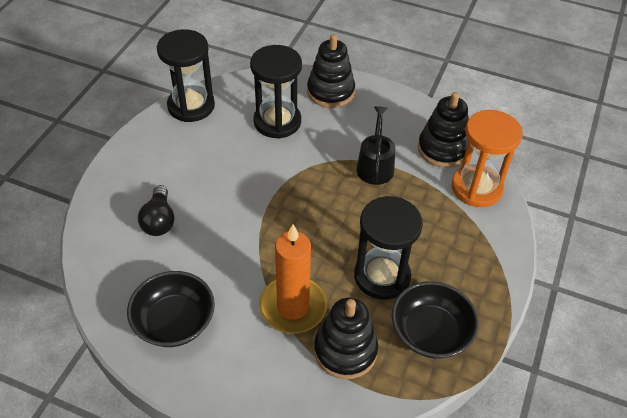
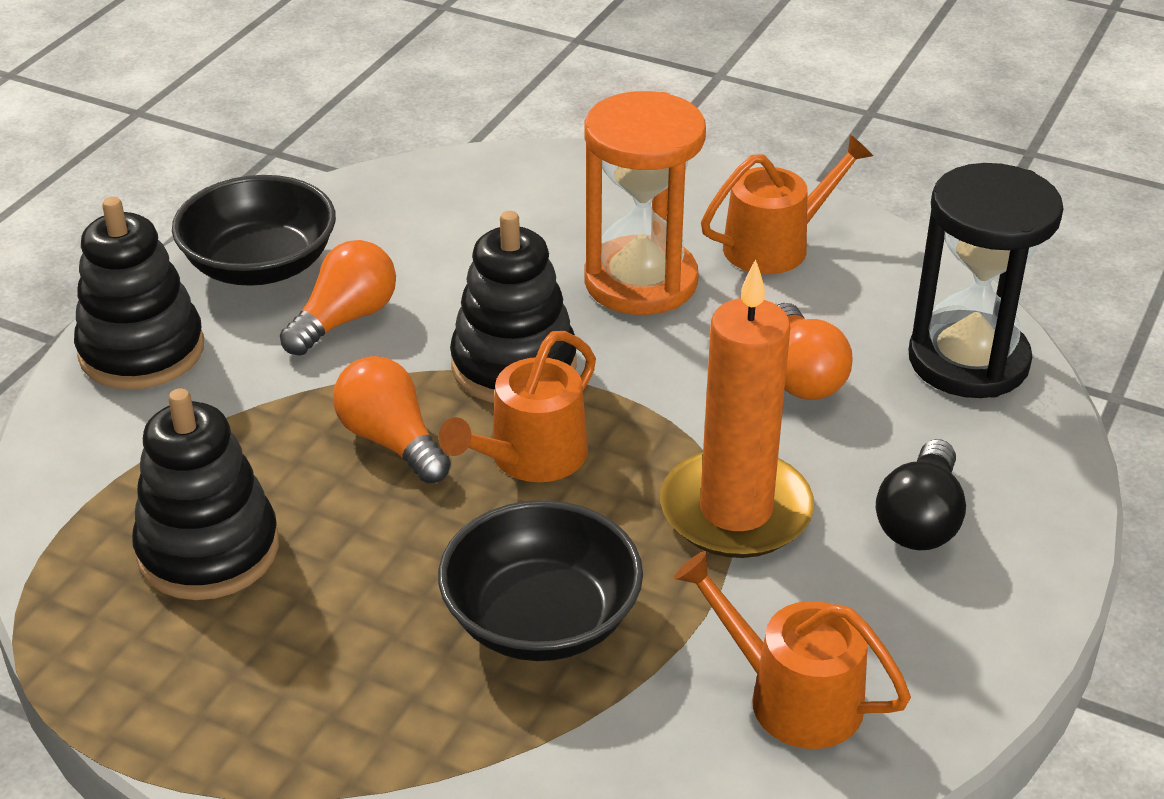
black hourglass: 3 -> 1
black watering can: 1 -> 0
orange light bulb: 0 -> 3
orange watering can: 0 -> 3

